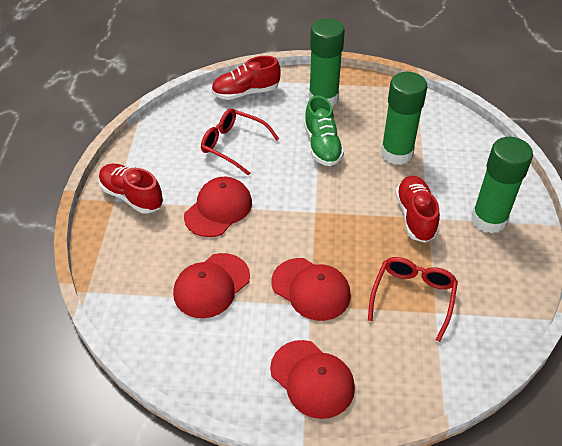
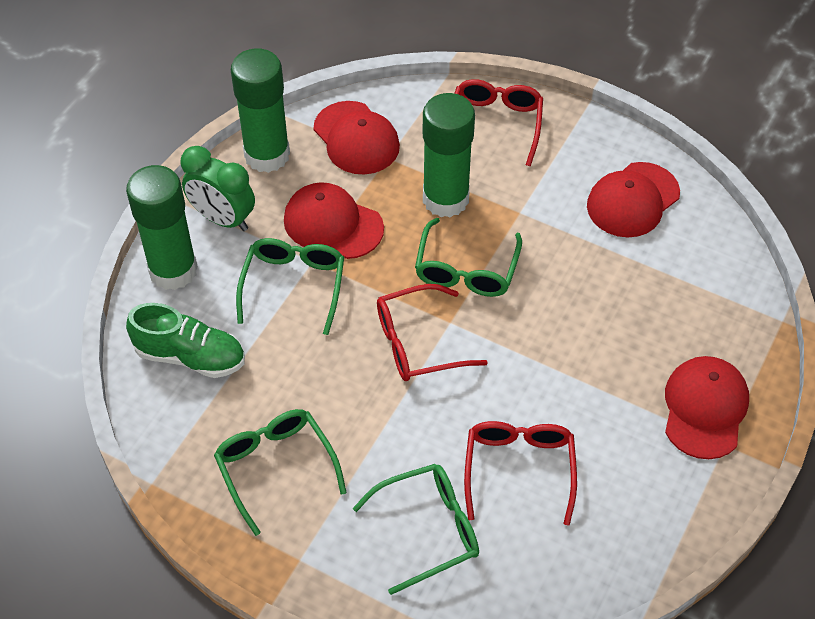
green clock: 0 -> 1
green glasses: 0 -> 4
red glasses: 2 -> 3
red shoe: 3 -> 0

